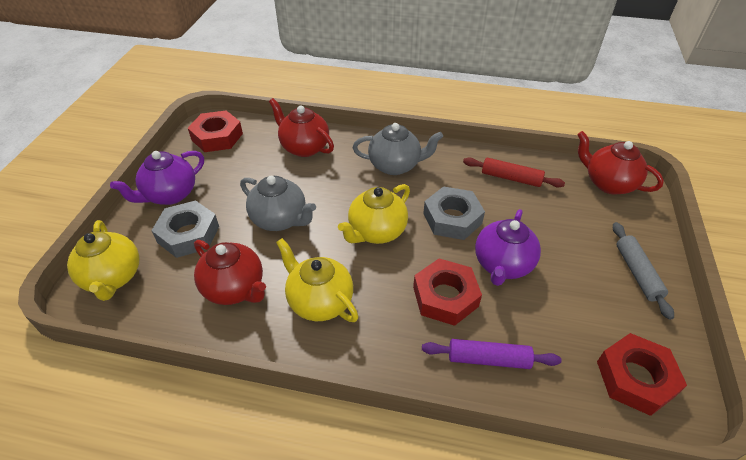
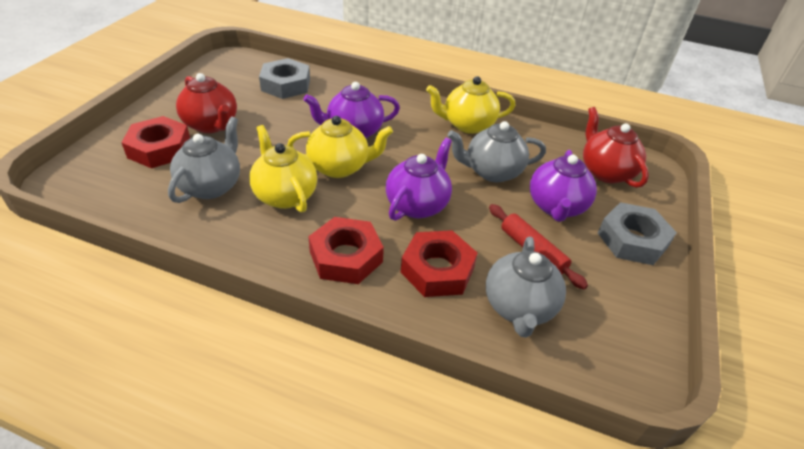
grey rolling pin: 1 -> 0
grey teapot: 2 -> 3
purple rolling pin: 1 -> 0
purple teapot: 2 -> 3
red teapot: 3 -> 2

